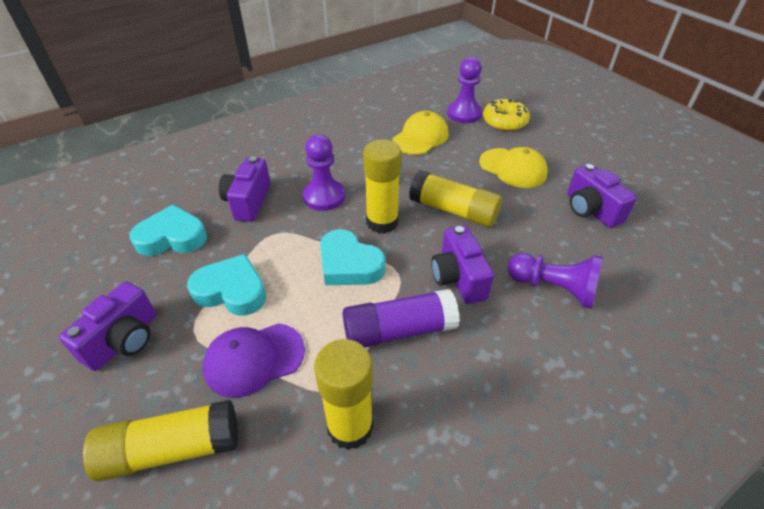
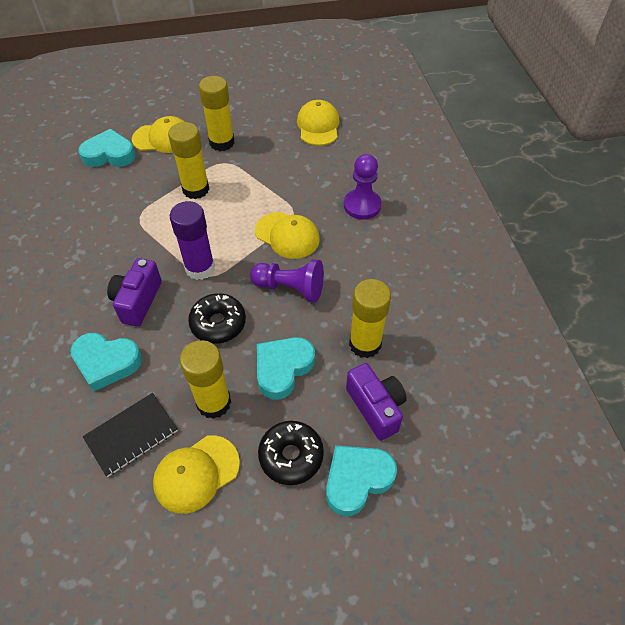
black donut: 0 -> 2
black notebook: 0 -> 1
purple camera: 4 -> 2
purple cap: 1 -> 0
purple pawn: 3 -> 2
turquoise heart: 3 -> 4
yellow cap: 2 -> 4
yellow donut: 1 -> 0

